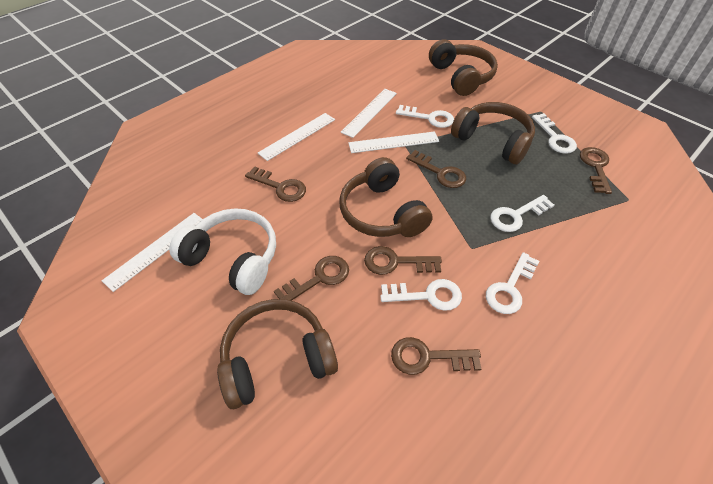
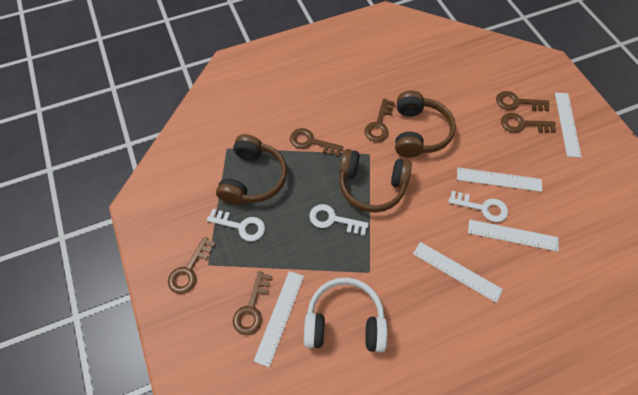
brown headphones: 4 -> 3
white key: 5 -> 3
white ruler: 4 -> 5

